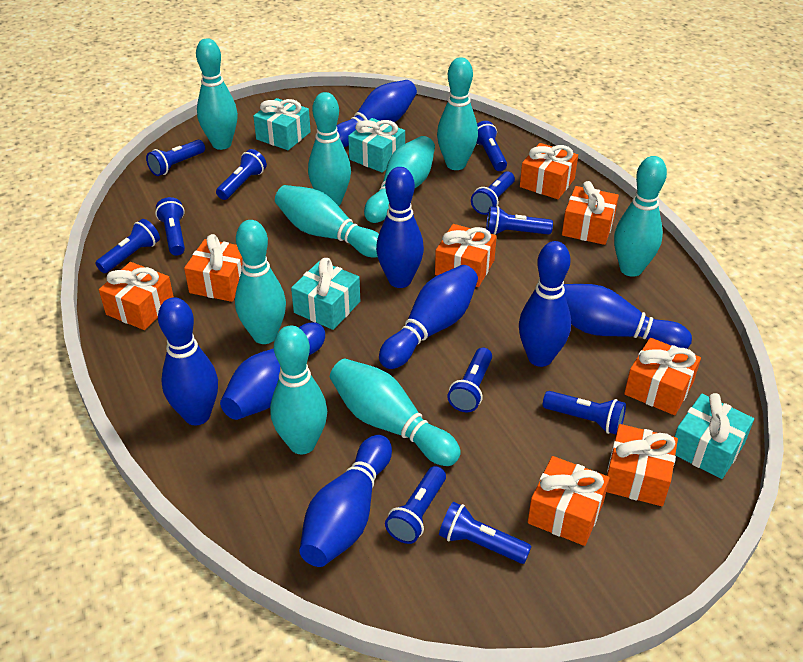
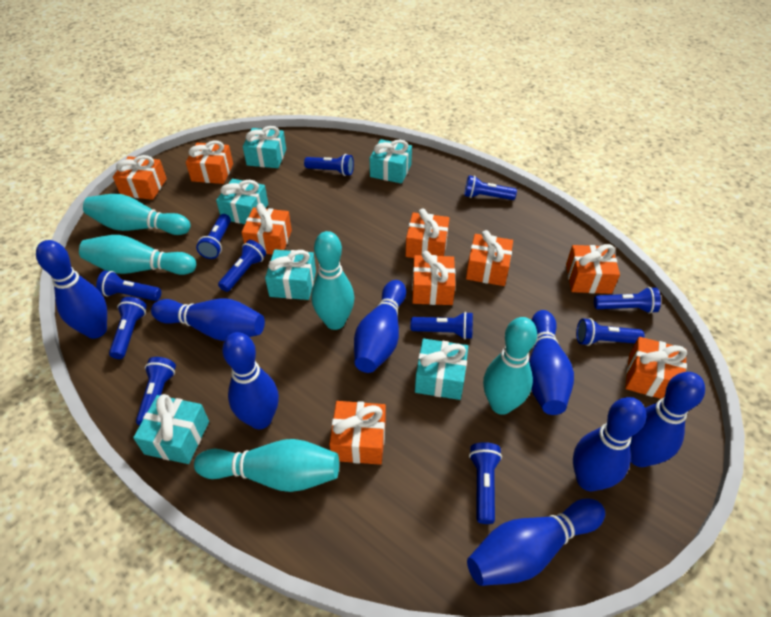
orange gift: 8 -> 9
turquoise bowling pin: 9 -> 5
turquoise gift: 4 -> 6

